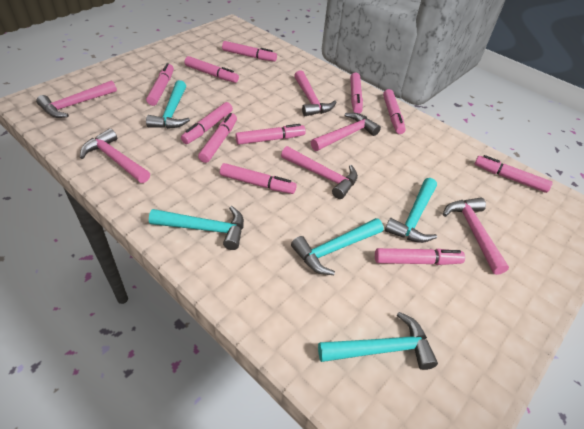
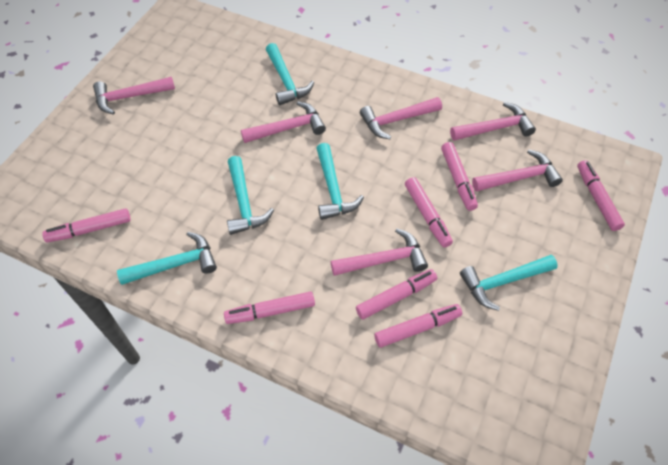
pink marker: 11 -> 7

